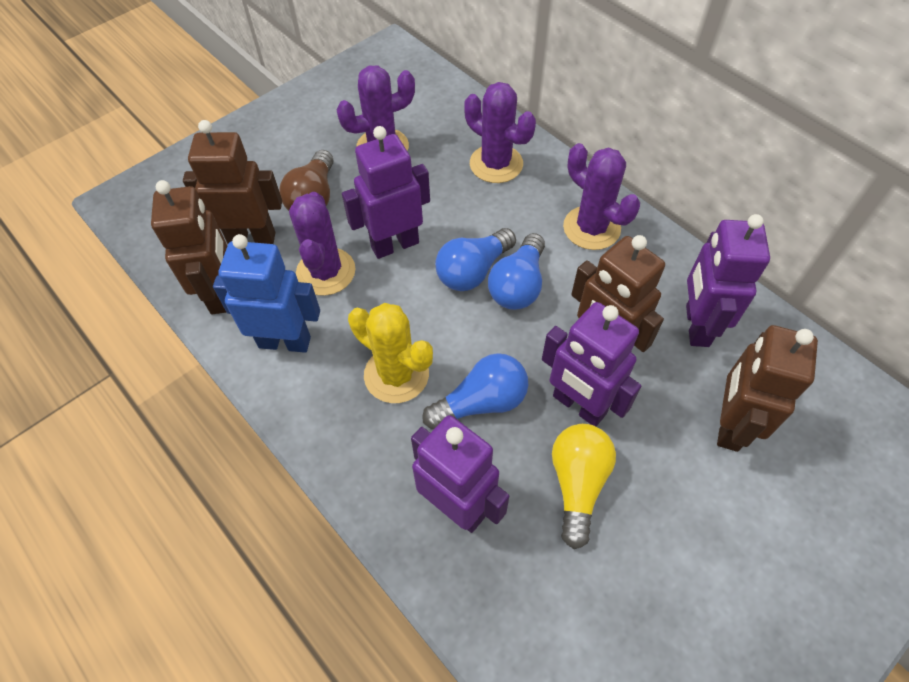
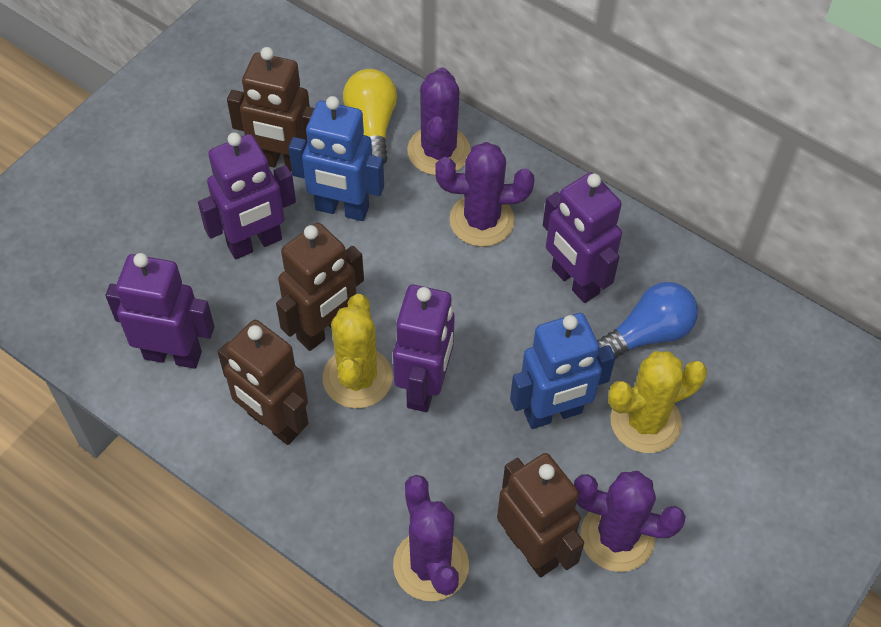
blue light bulb: 3 -> 1
blue robot: 1 -> 2
brown light bulb: 1 -> 0
yellow cactus: 1 -> 2

